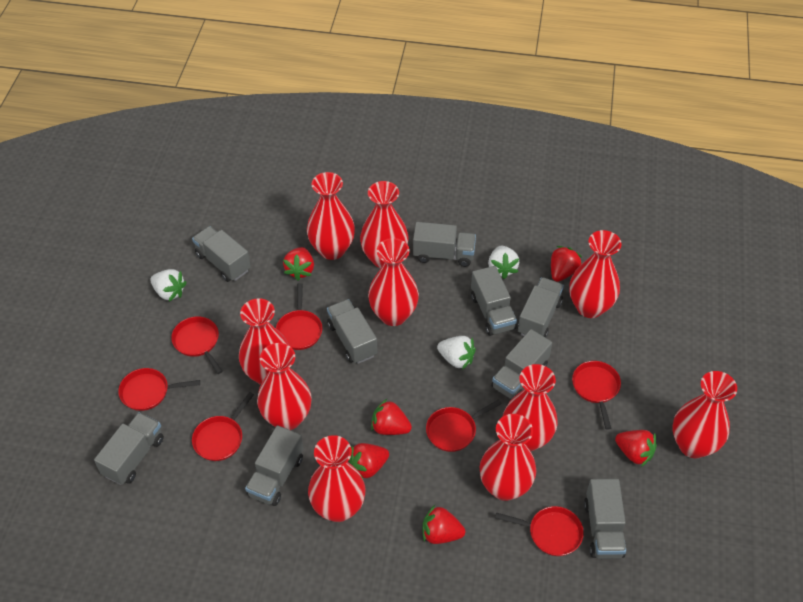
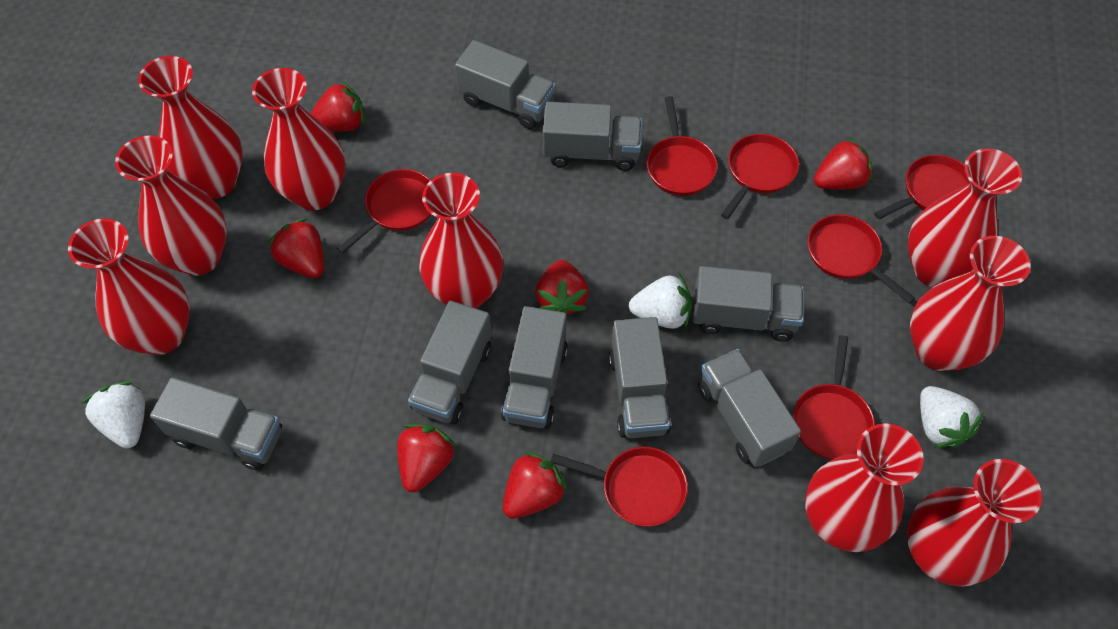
grey truck: 9 -> 8
red vase: 10 -> 9

